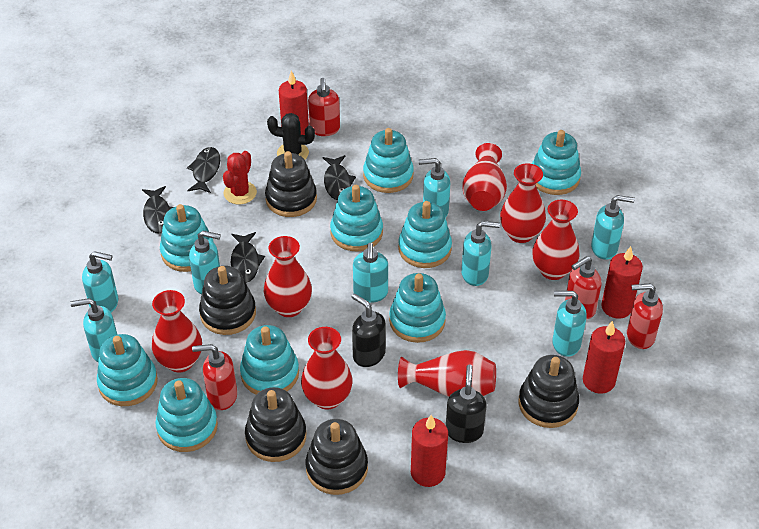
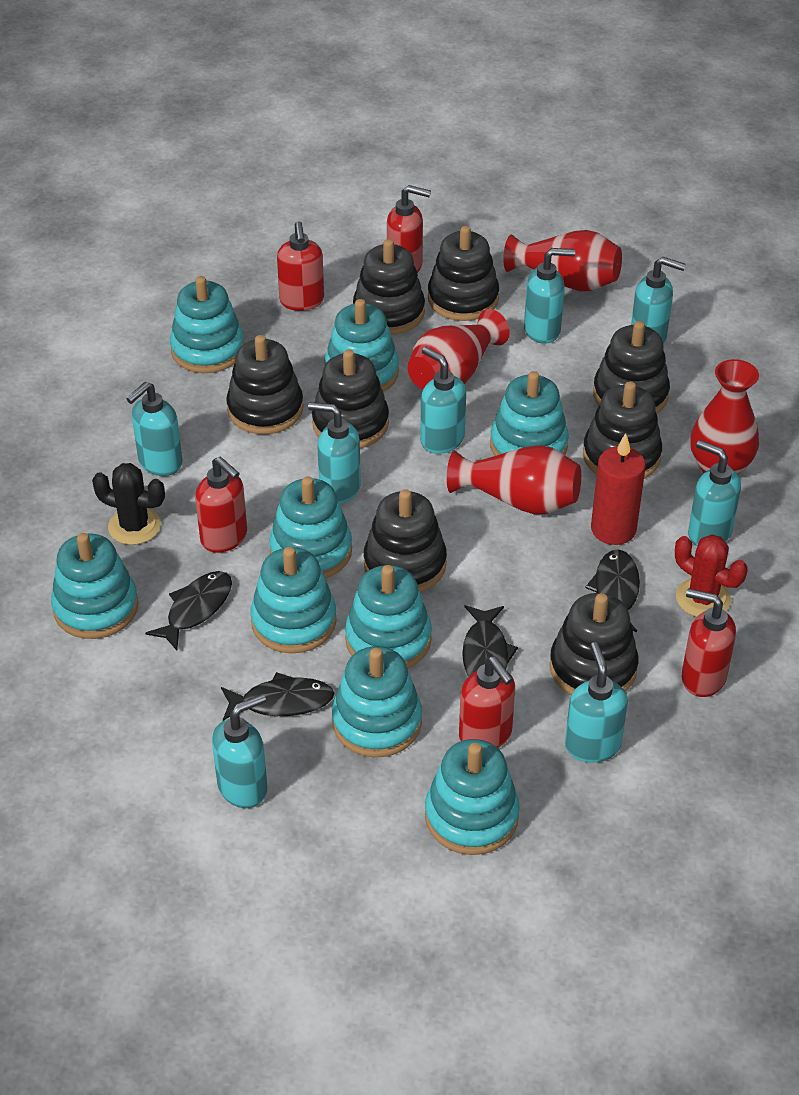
black soap dispenser: 2 -> 0
black stacking toy: 5 -> 8
red candle: 4 -> 1
red soap dispenser: 4 -> 5
red vase: 7 -> 4

